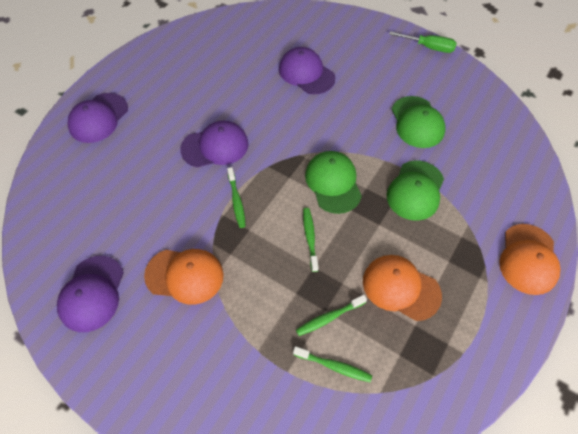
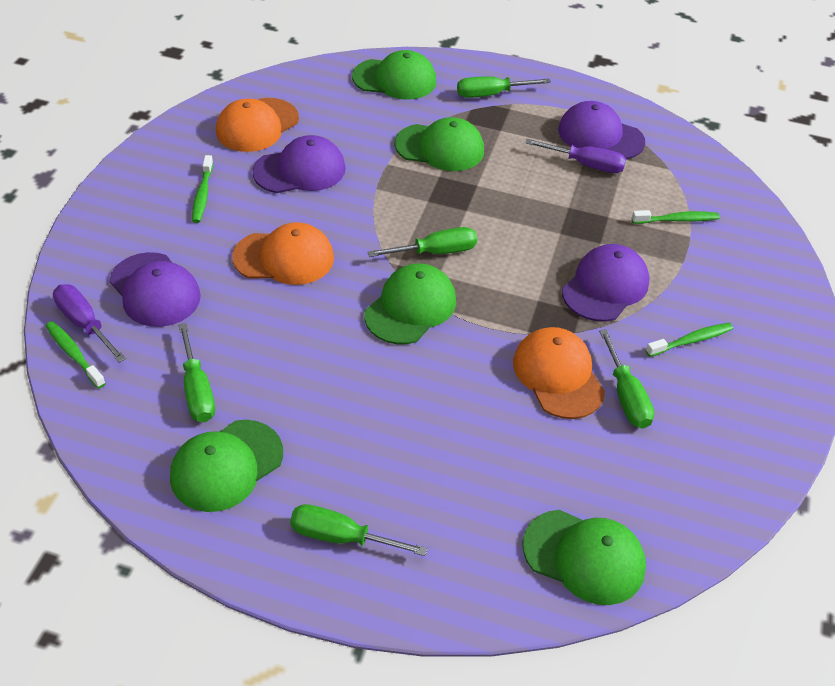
green cap: 3 -> 5
green screwdriver: 1 -> 5
purple screwdriver: 0 -> 2

